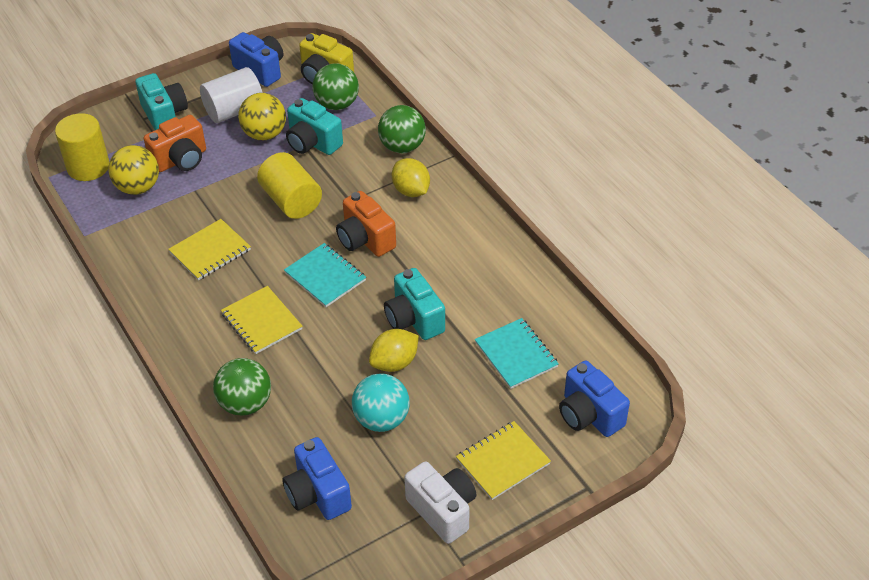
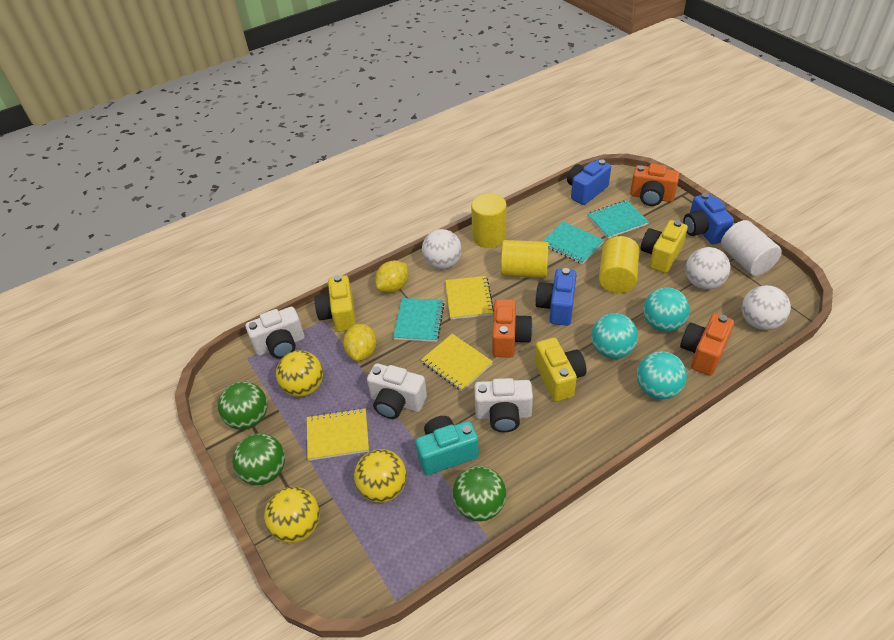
orange camera: 2 -> 3
turquoise ball: 1 -> 3
turquoise camera: 3 -> 1
turquoise notebook: 2 -> 3
white ball: 0 -> 3
white camera: 1 -> 3
yellow ball: 2 -> 3
yellow camera: 1 -> 3
yellow cylinder: 2 -> 3

